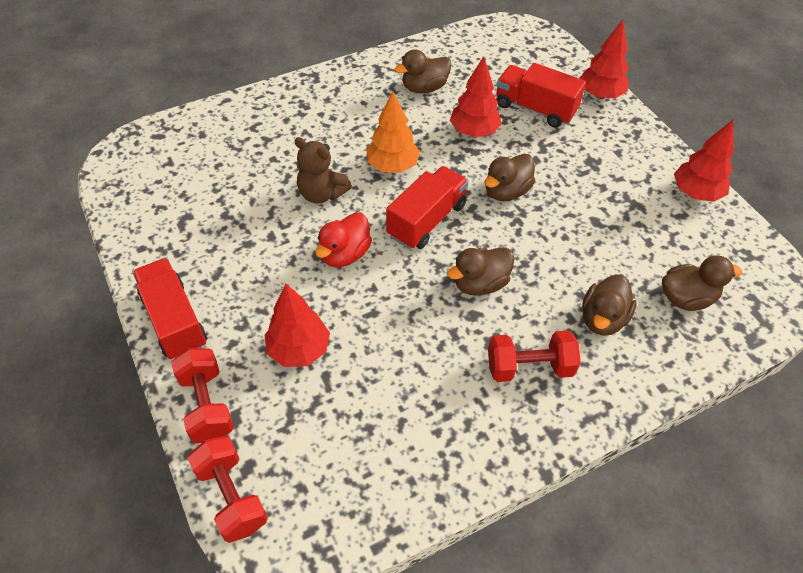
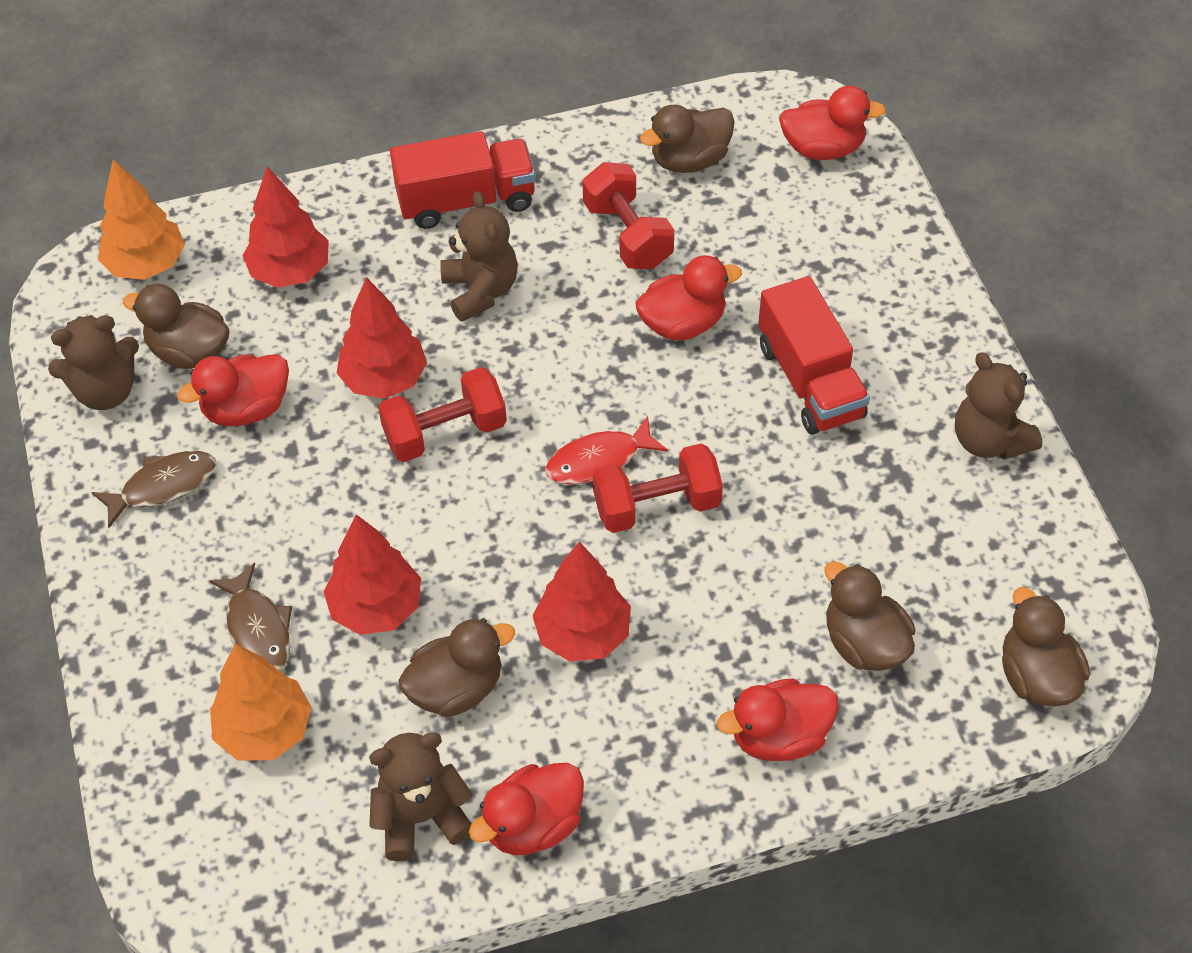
brown fish: 0 -> 2
brown teddy bear: 1 -> 4
orange tree: 1 -> 2
red duck: 1 -> 5
red fish: 0 -> 1
red truck: 3 -> 2

